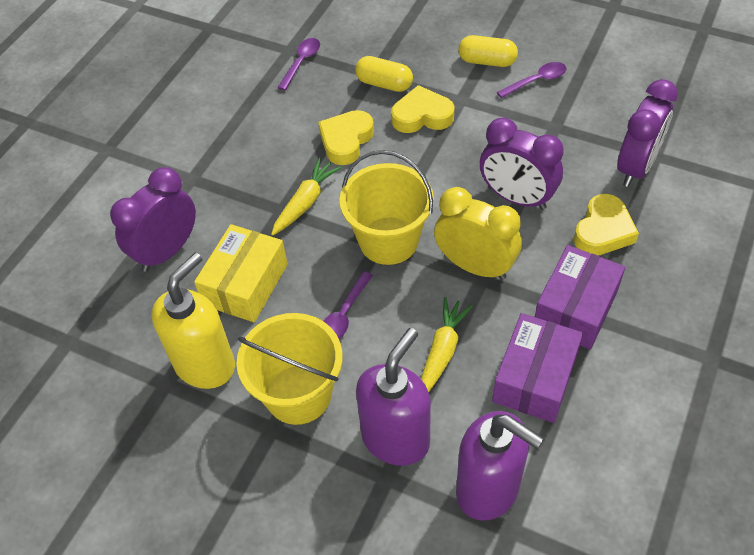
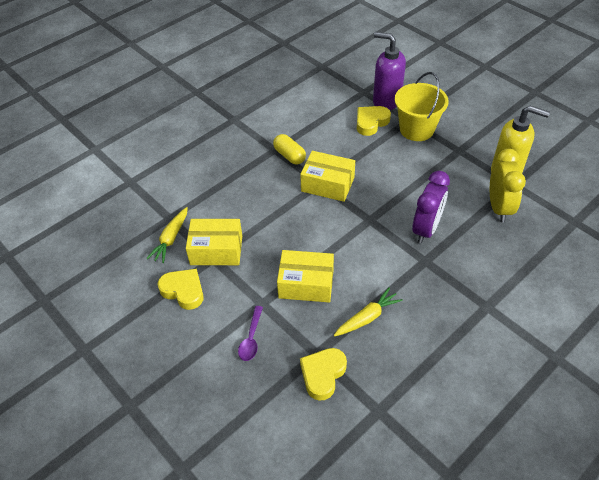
purple box: 2 -> 0
purple clock: 3 -> 1
purple soap dispenser: 2 -> 1
purple spoon: 3 -> 1
yellow box: 1 -> 3
yellow bucket: 2 -> 1
yellow capsule: 2 -> 1

